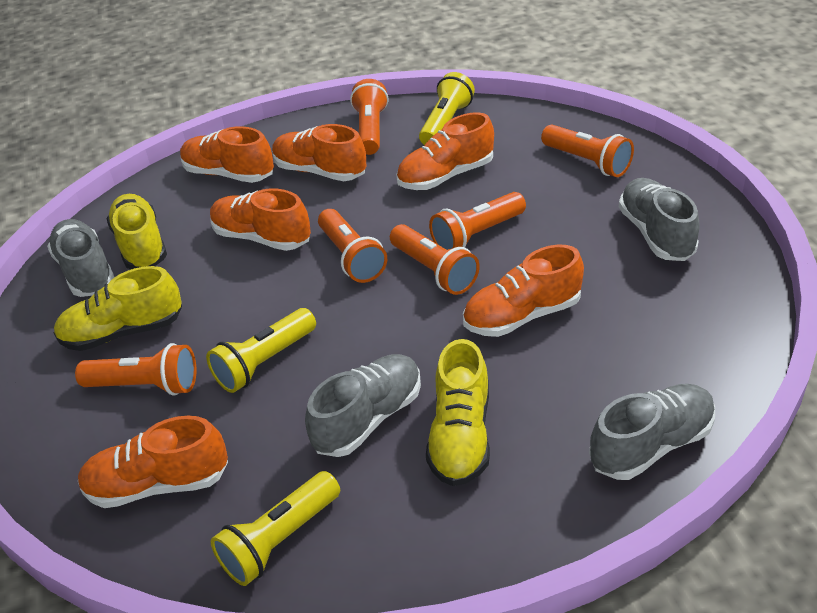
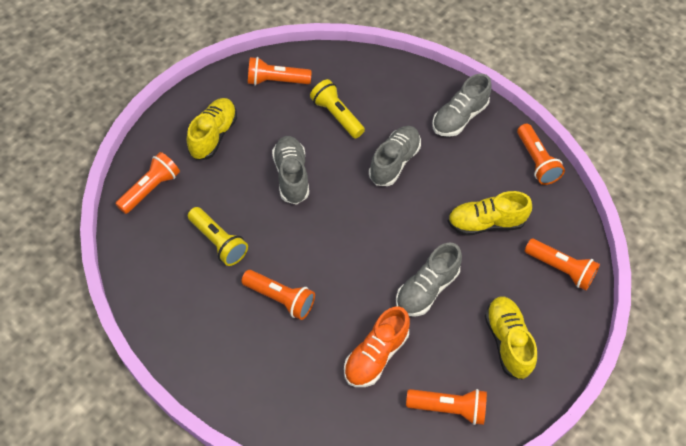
orange shoe: 6 -> 1
yellow flashlight: 3 -> 2

